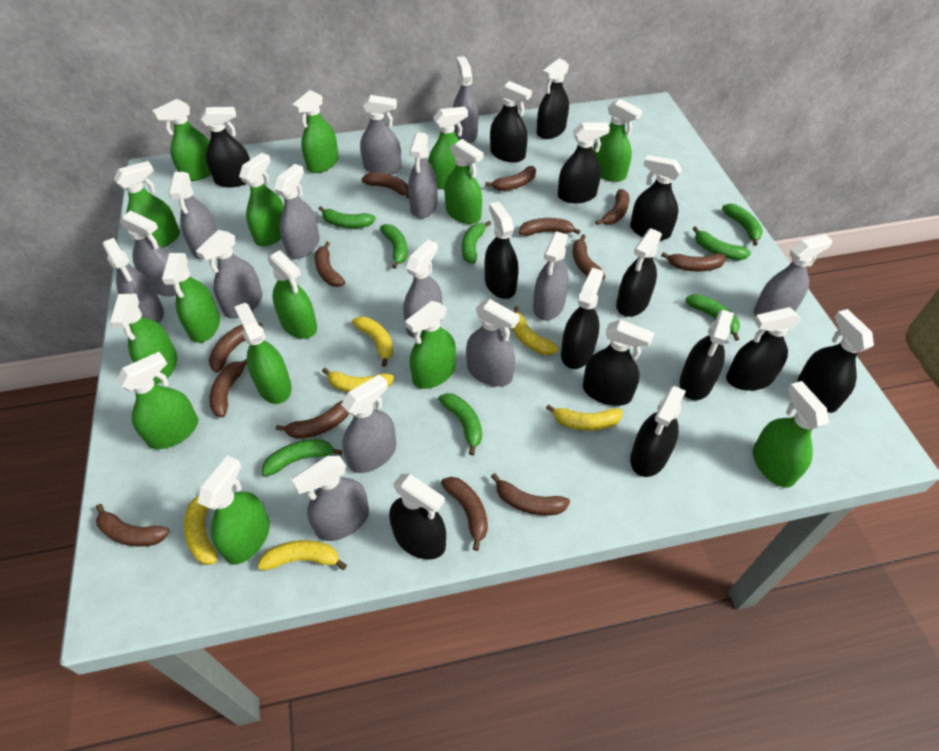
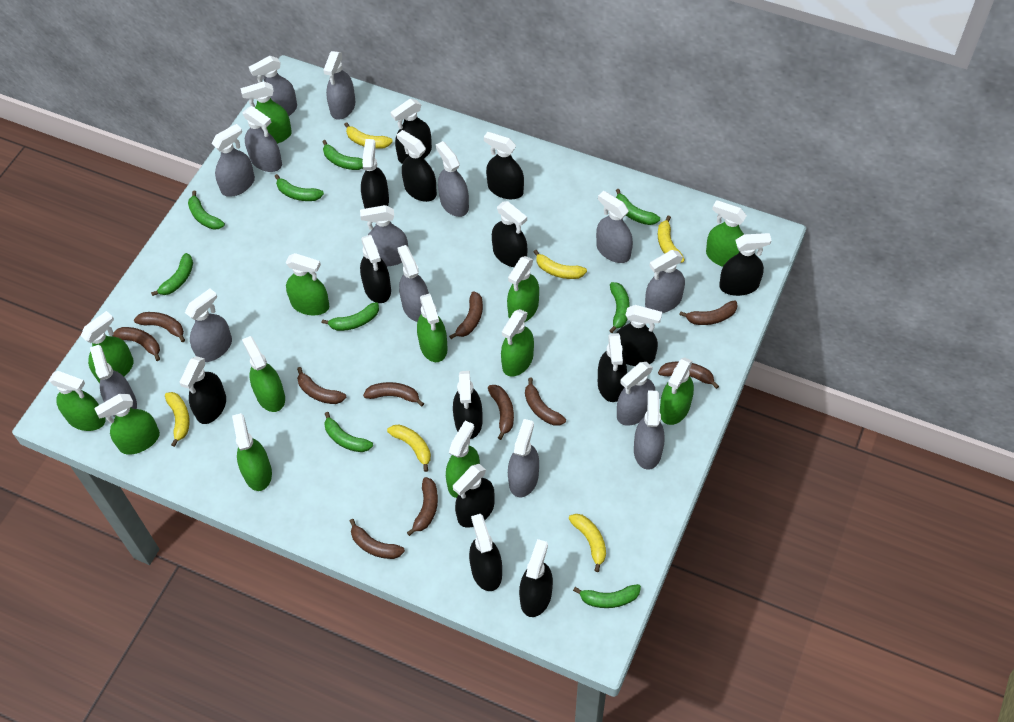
brown banana: 13 -> 11
green banana: 8 -> 9
green spray bottle: 15 -> 13

